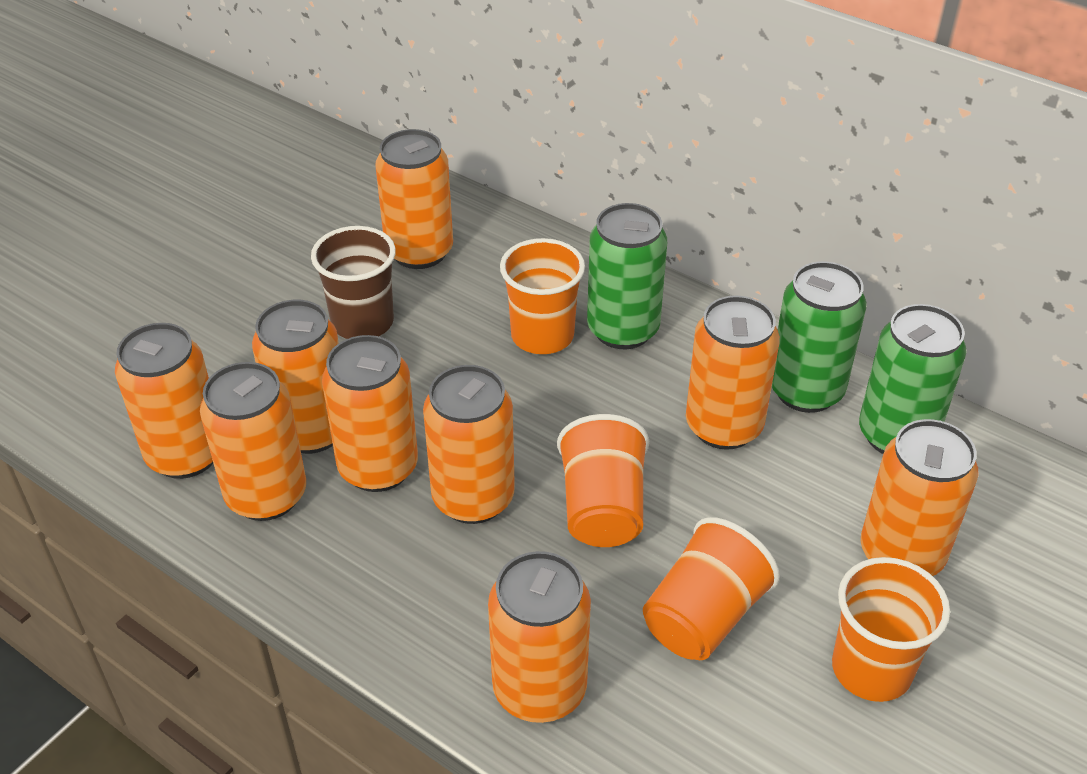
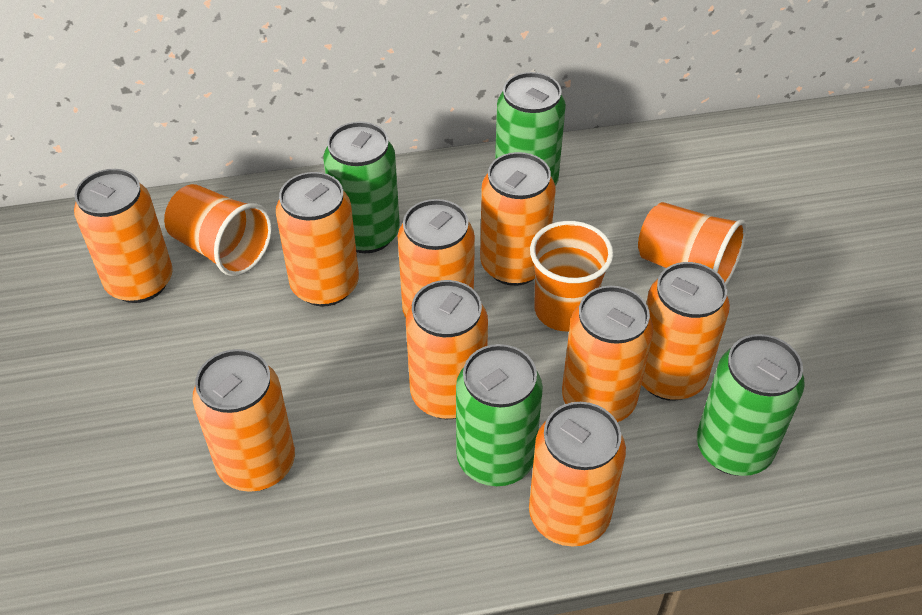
brown cup: 1 -> 0
green can: 3 -> 4
orange cup: 4 -> 3

